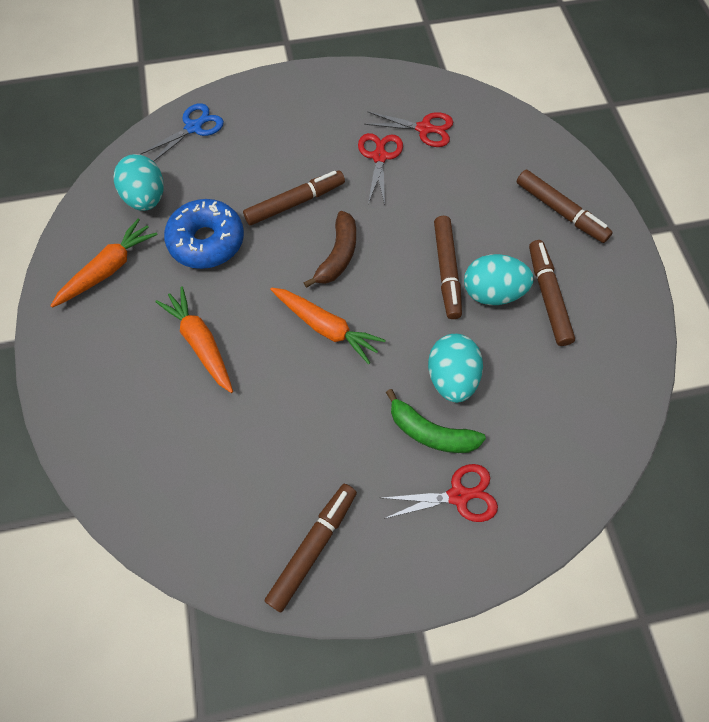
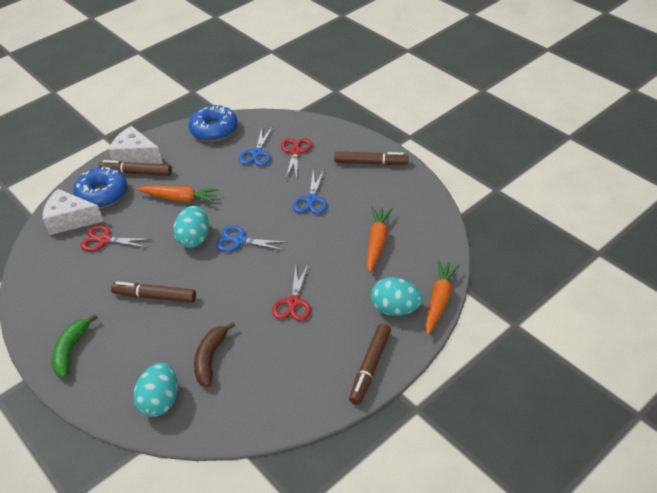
blue donut: 1 -> 2
blue scissors: 1 -> 3
brown marker: 5 -> 4
white cheese: 0 -> 2

